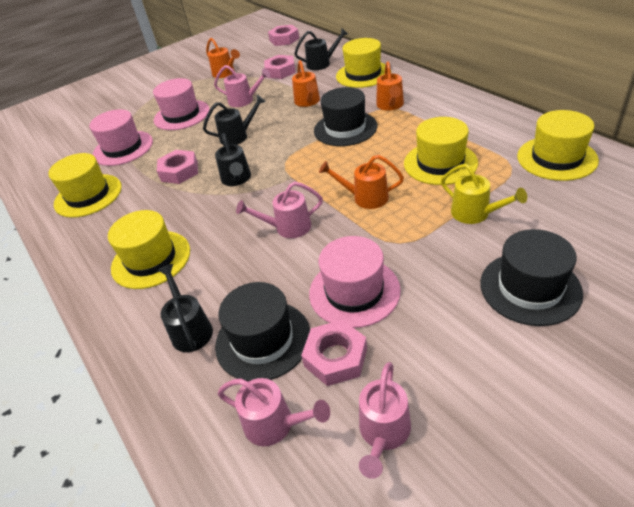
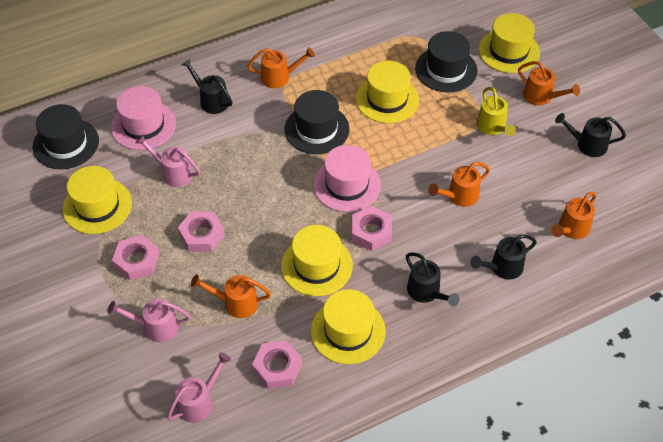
orange watering can: 4 -> 5
pink hat: 3 -> 2
pink watering can: 4 -> 3

